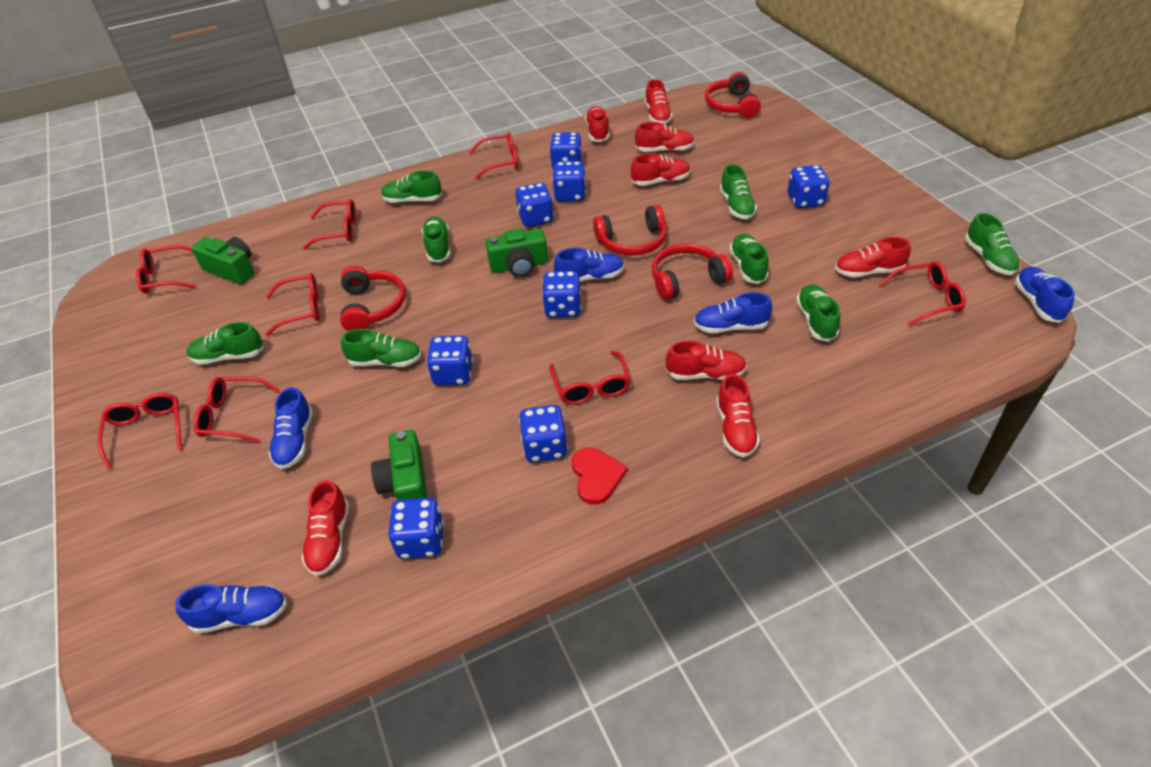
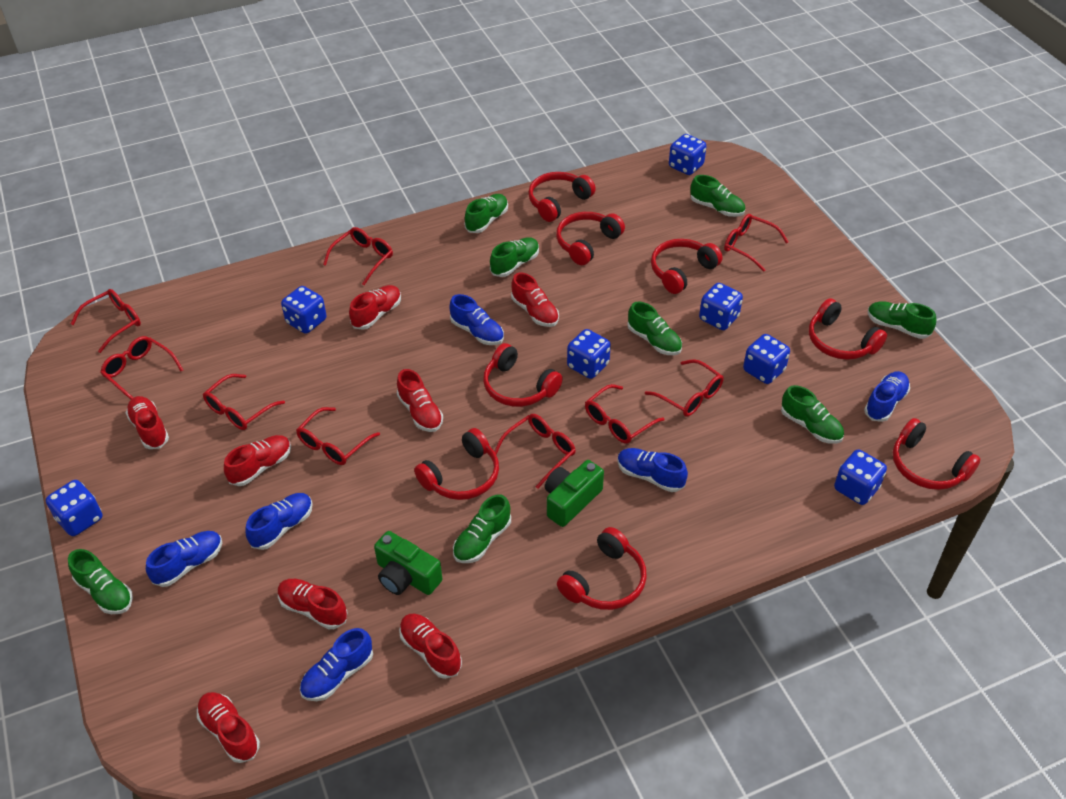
blue dice: 8 -> 7
blue shoe: 5 -> 6
green camera: 3 -> 2
red glasses: 8 -> 9
red headphones: 4 -> 8
red heart: 1 -> 0

